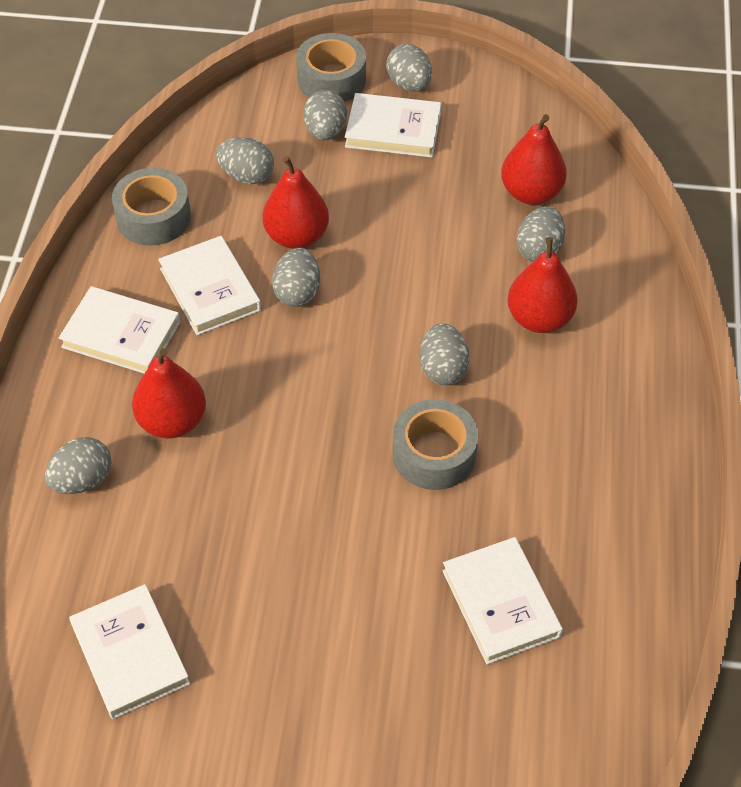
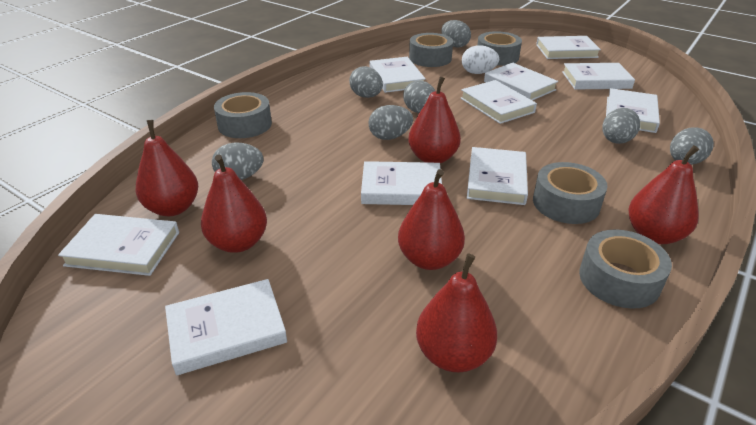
grey tape: 3 -> 5
red pear: 4 -> 6
white book: 5 -> 10
white egg: 0 -> 1

